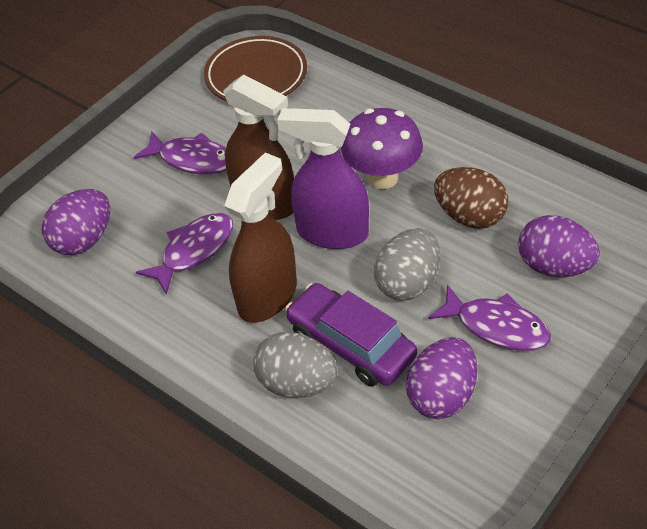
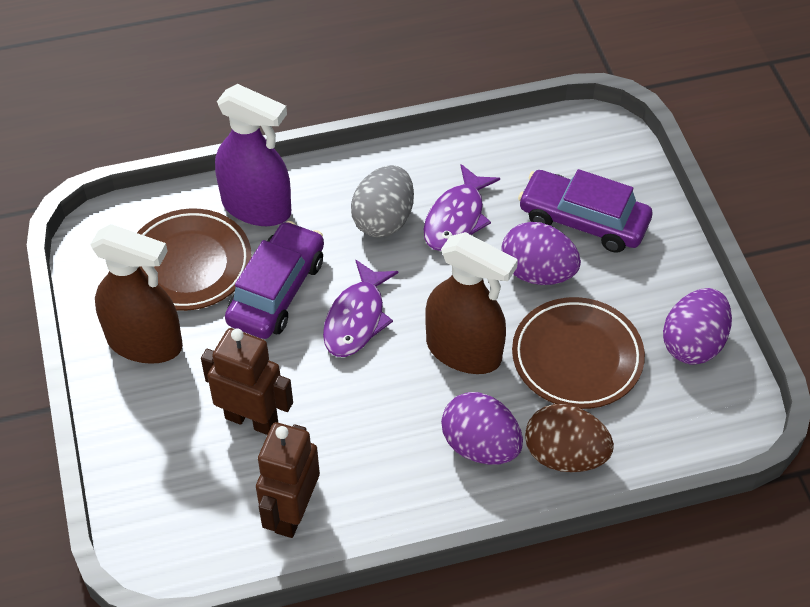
brown plate: 1 -> 2
brown robot: 0 -> 2
grey egg: 2 -> 1
purple car: 1 -> 2
purple fish: 3 -> 2
purple mushroom: 1 -> 0

